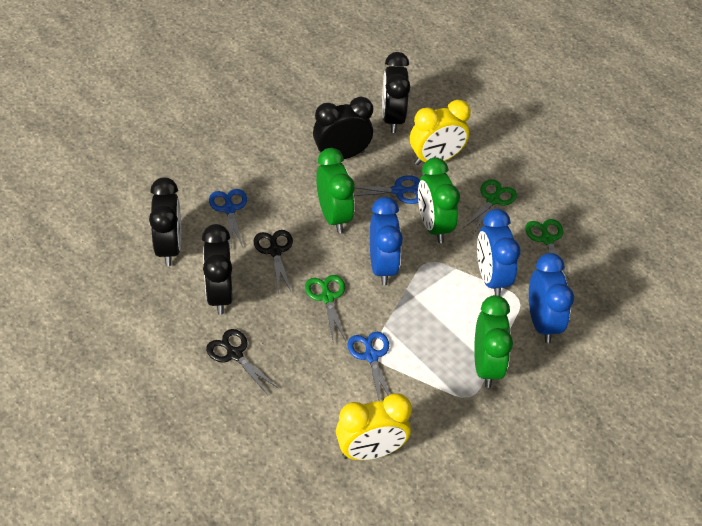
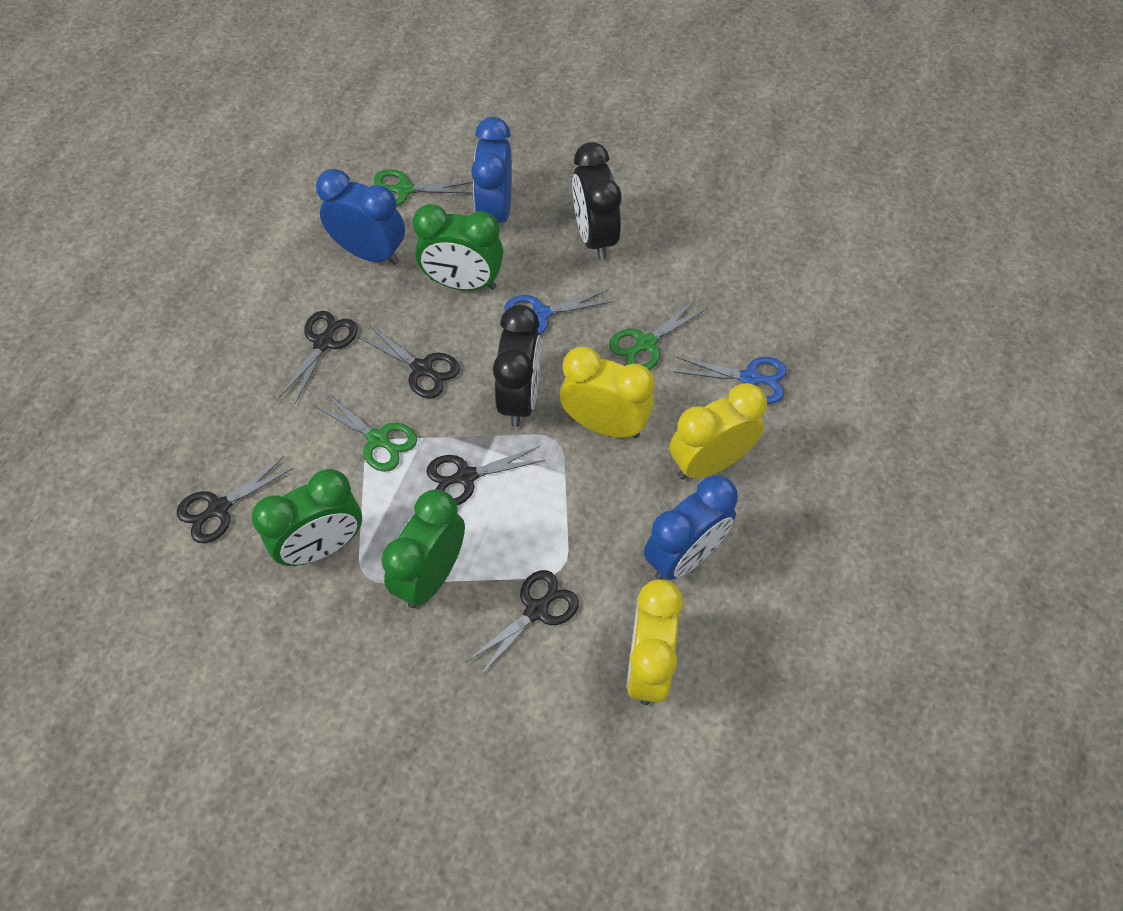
black clock: 4 -> 2
black scissors: 2 -> 5
blue scissors: 3 -> 2
yellow clock: 2 -> 3

